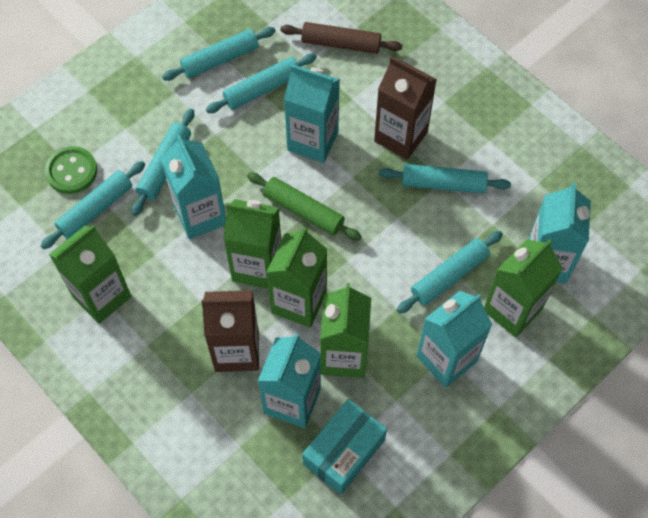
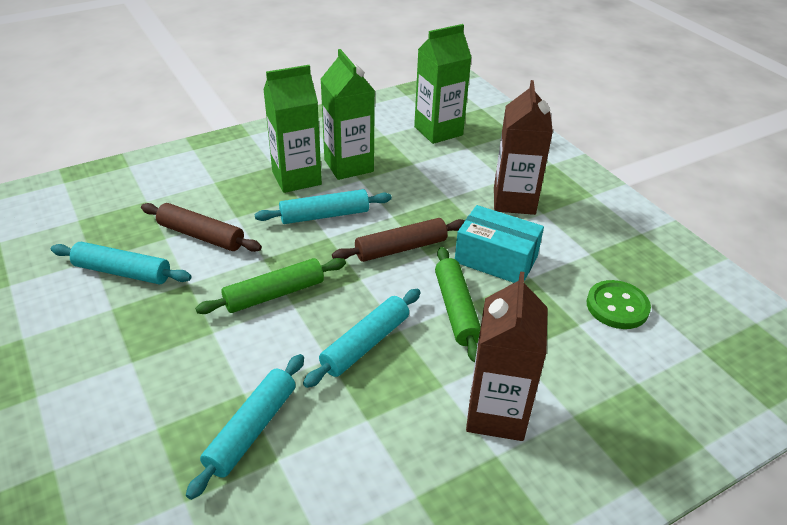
brown rolling pin: 1 -> 2
green carton: 5 -> 3
green rolling pin: 1 -> 2
turquoise carton: 5 -> 0
turquoise rolling pin: 6 -> 4

